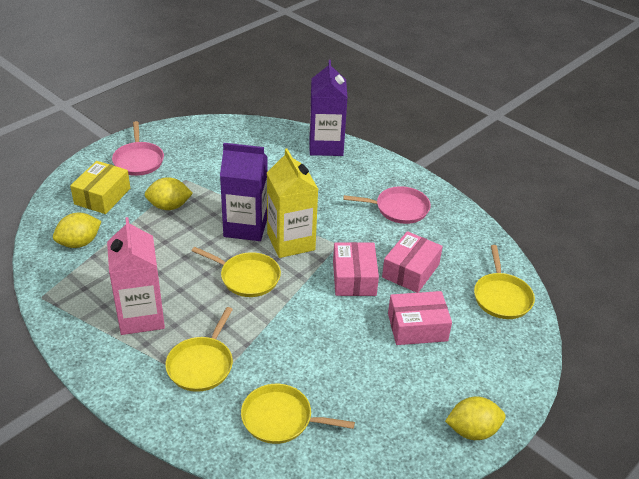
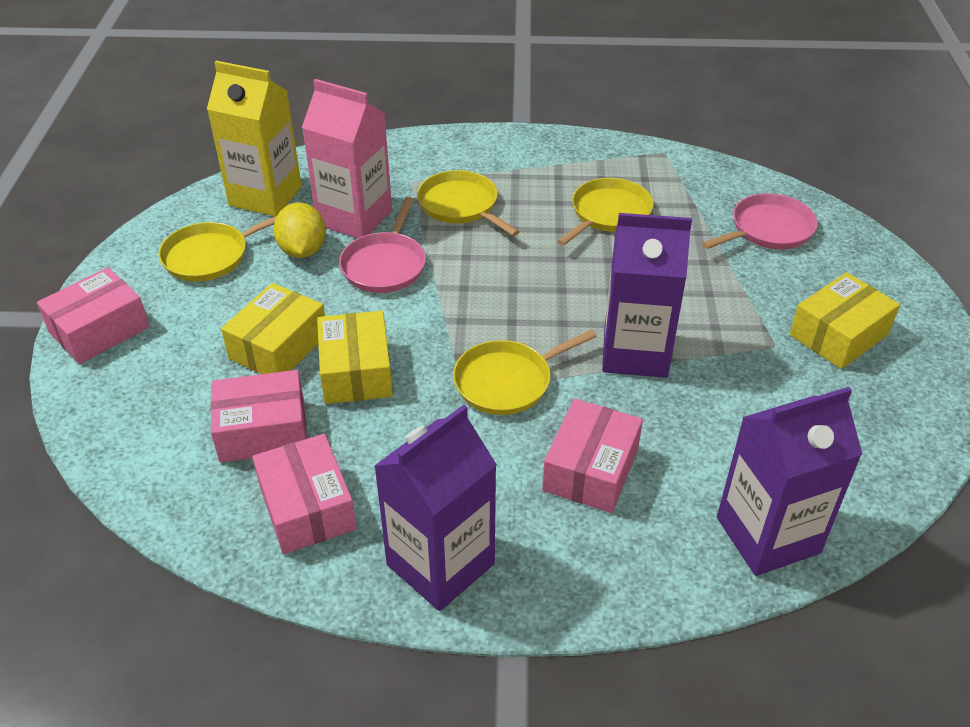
pink box: 3 -> 4
purple carton: 2 -> 3
yellow box: 1 -> 3
yellow lemon: 3 -> 1

